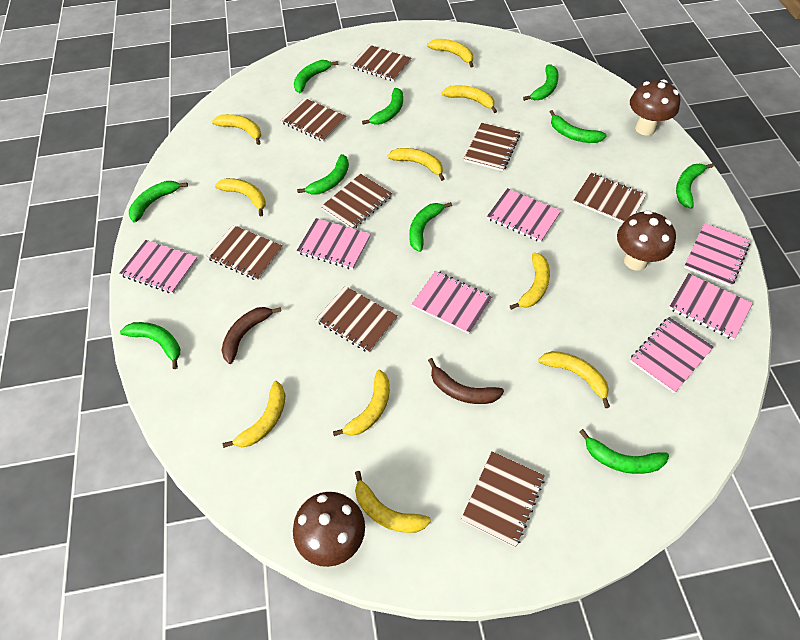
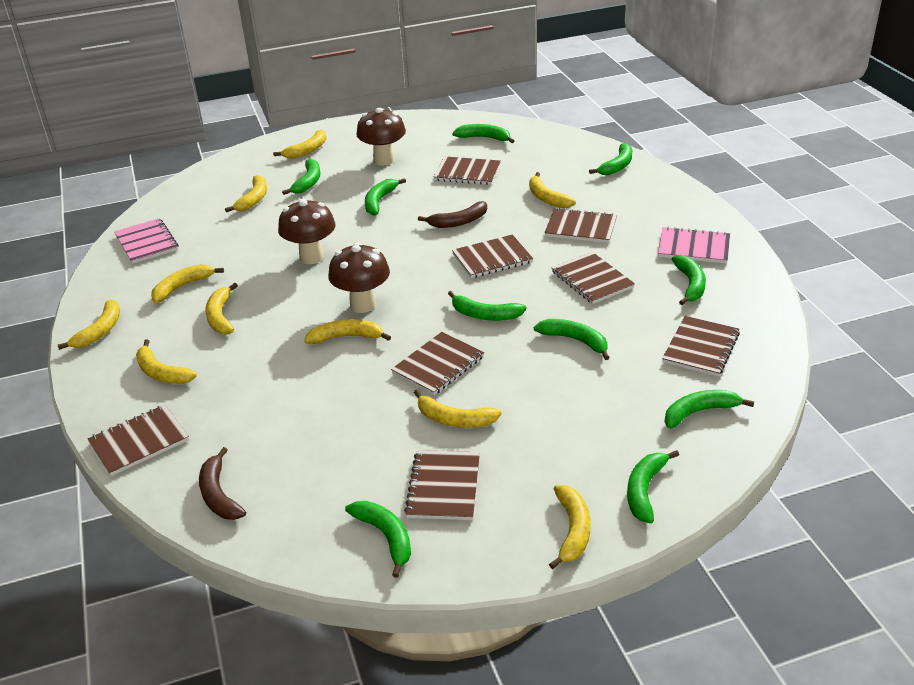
pink notebook: 7 -> 2

